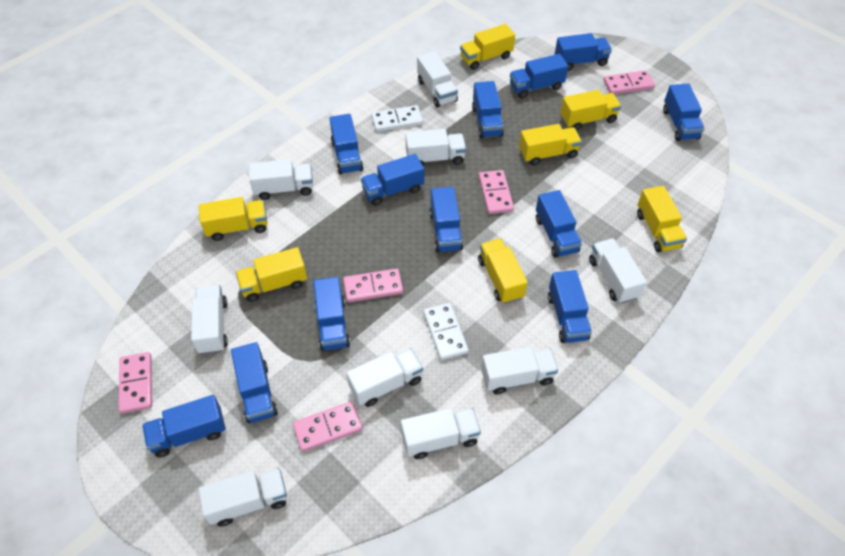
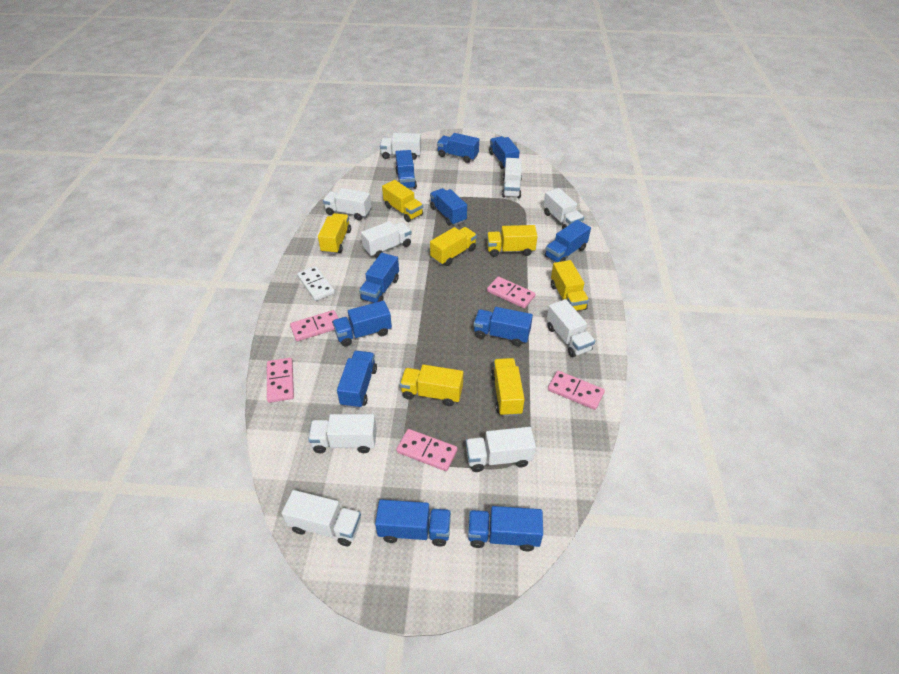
blue truck: 12 -> 11
white domino: 2 -> 1

